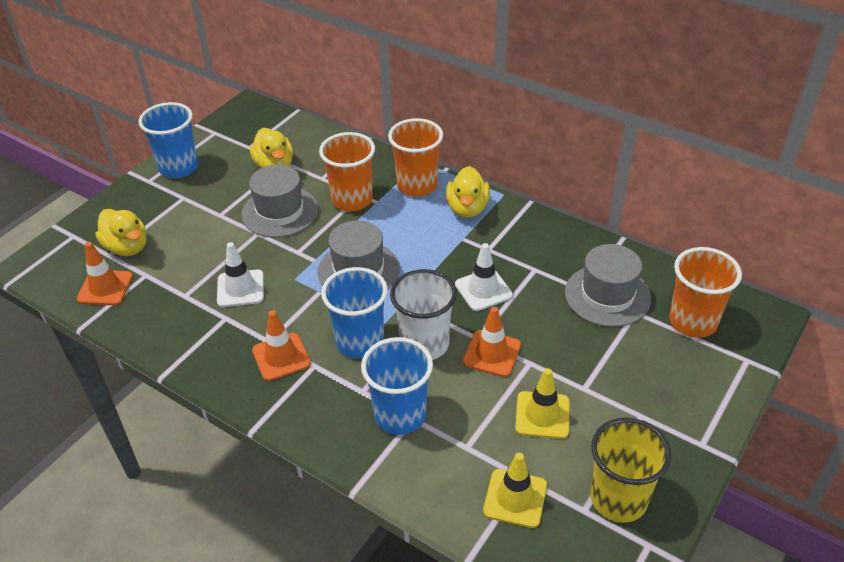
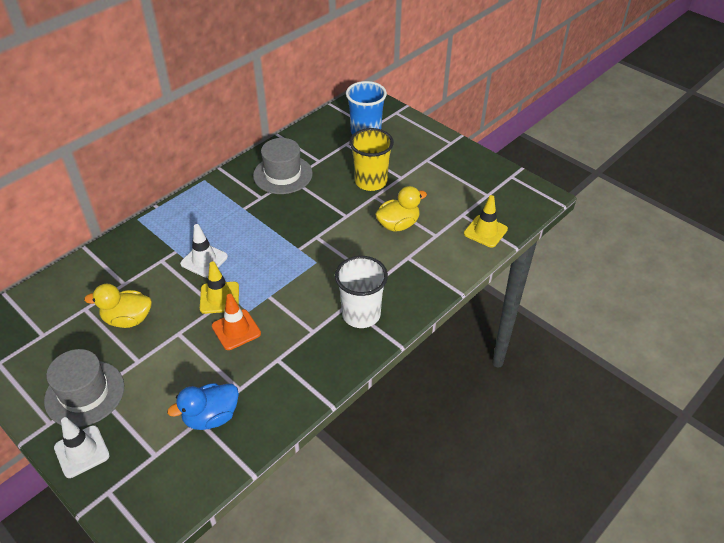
blue cup: 3 -> 1
blue duck: 0 -> 1
grey hat: 3 -> 2
orange cup: 3 -> 0
orange traffic cone: 3 -> 1
yellow duck: 3 -> 2

